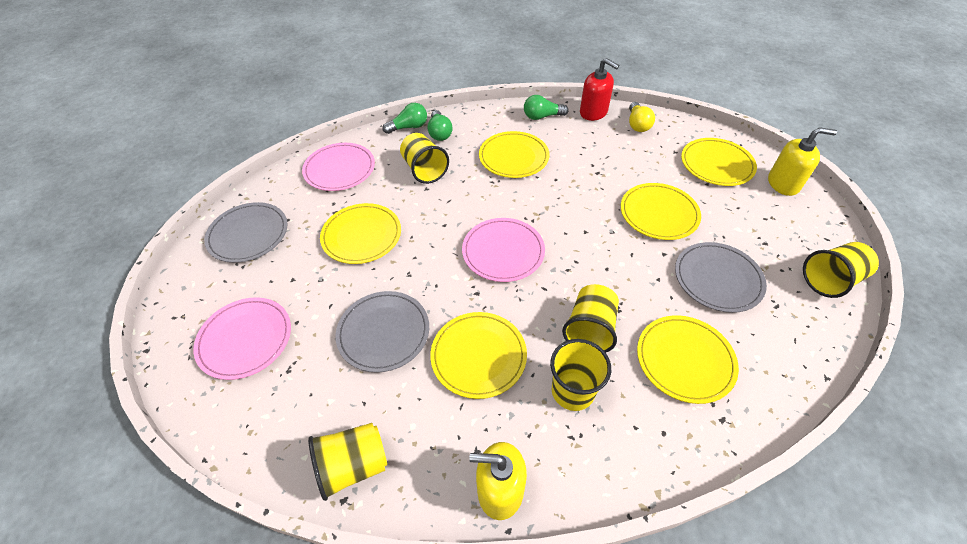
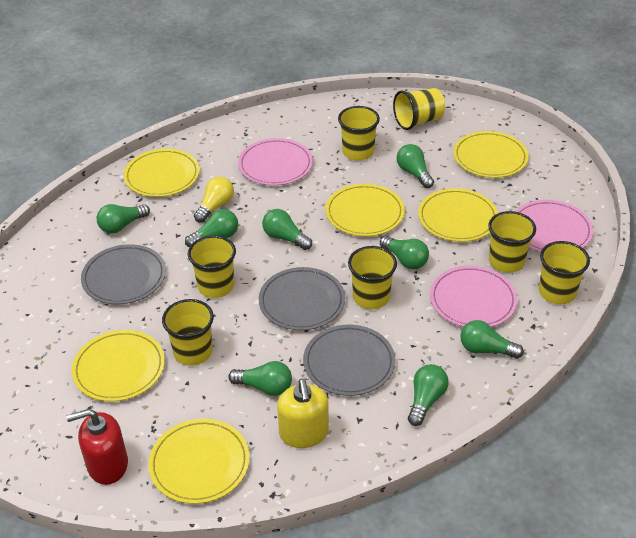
green light bulb: 3 -> 8
yellow cup: 5 -> 7
yellow soap dispenser: 2 -> 1

